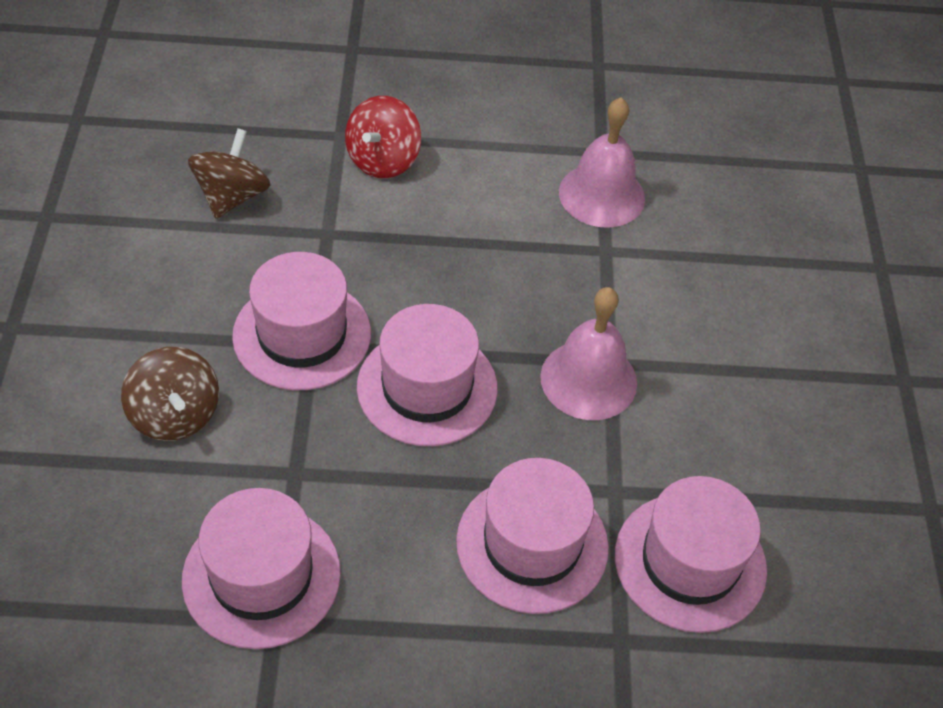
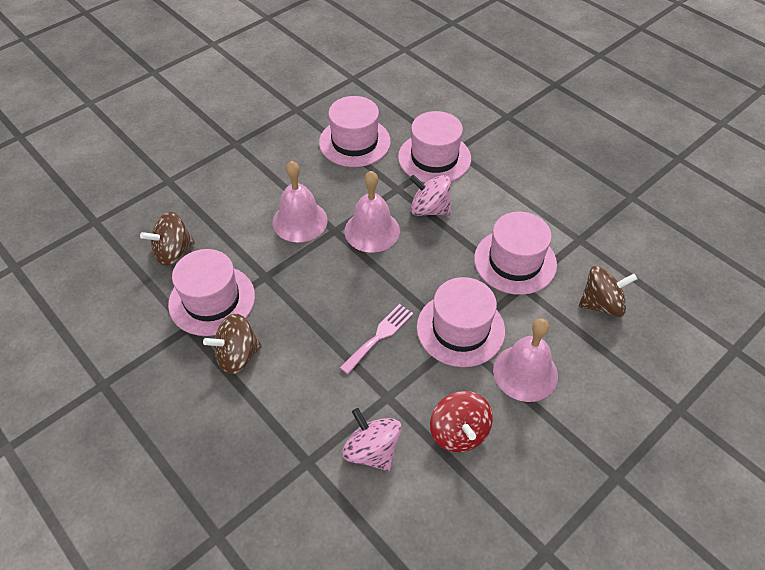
brown spinning top: 2 -> 3
pink bell: 2 -> 3
pink fork: 0 -> 1
pink spinning top: 0 -> 2

